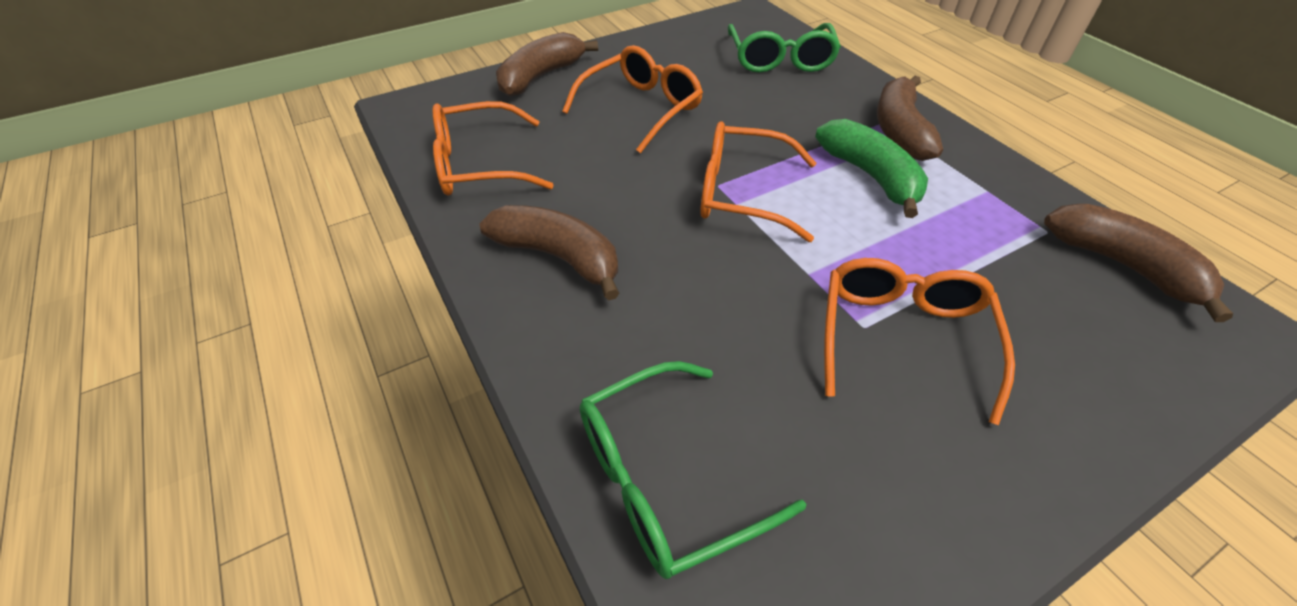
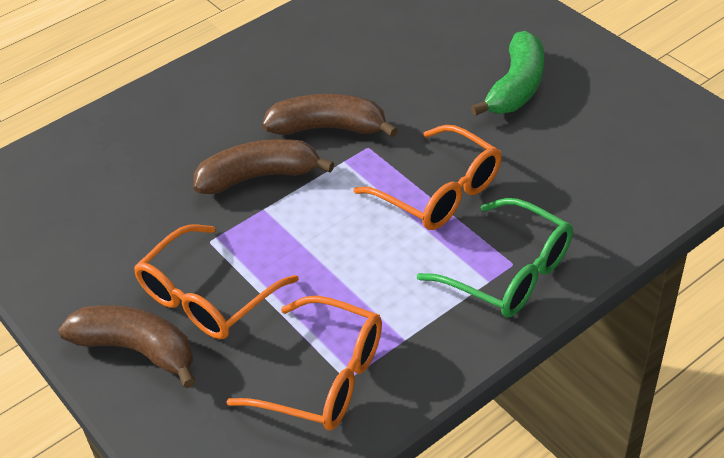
brown banana: 4 -> 3
green glasses: 2 -> 1
orange glasses: 4 -> 3

